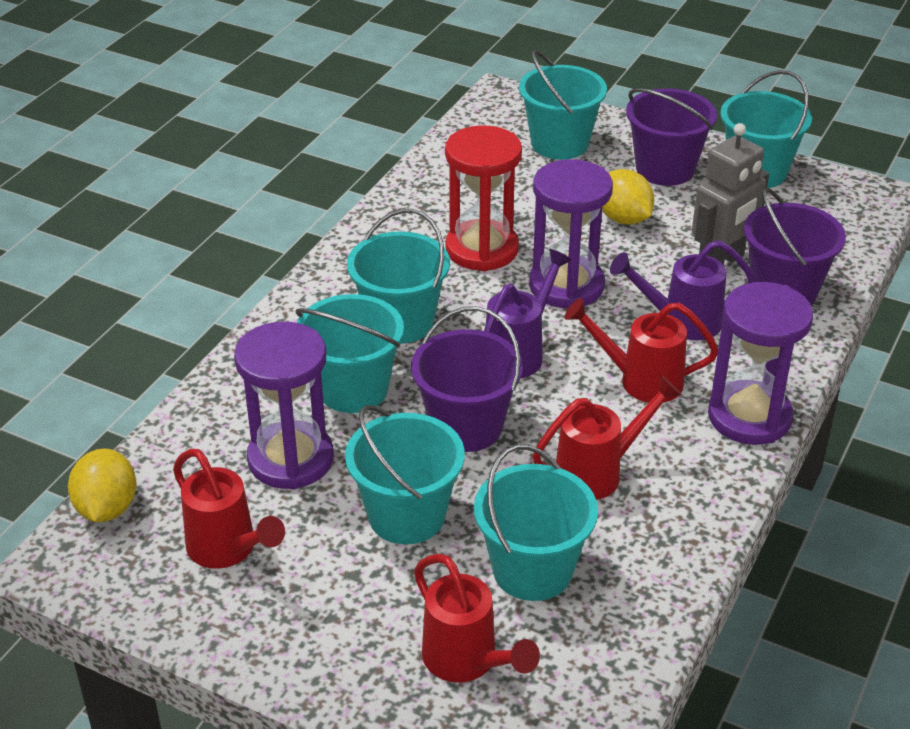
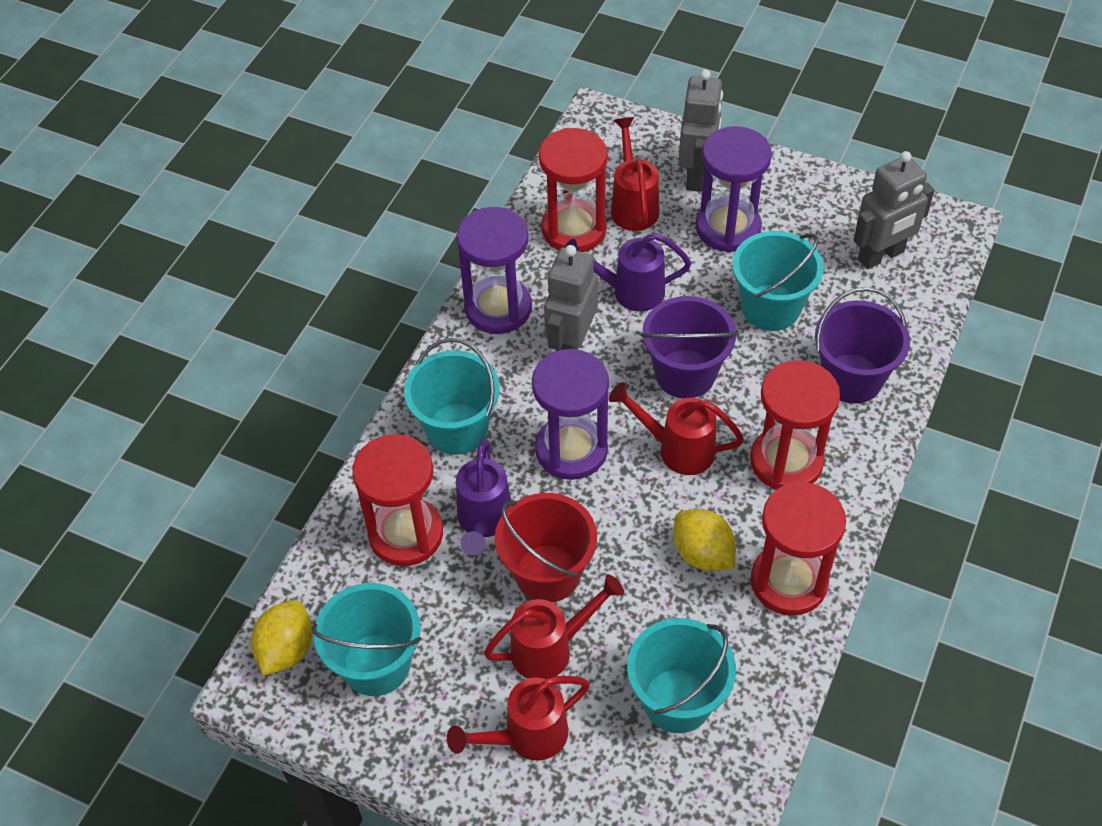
grey robot: 1 -> 3
purple bucket: 3 -> 2
red bucket: 0 -> 1
red hourglass: 1 -> 4
turquoise bucket: 6 -> 4

